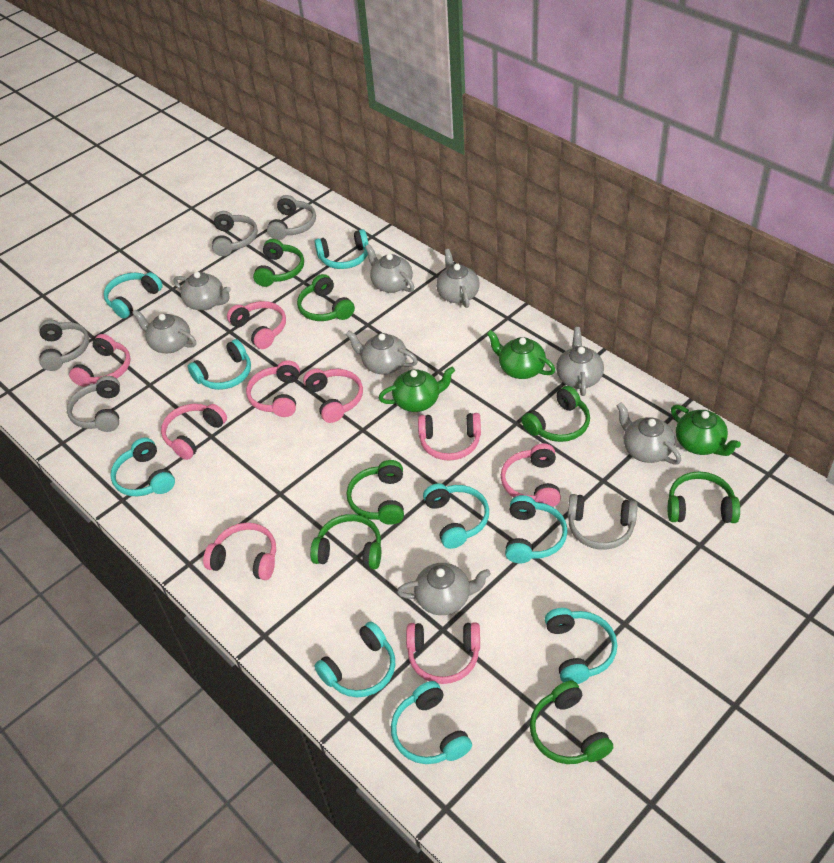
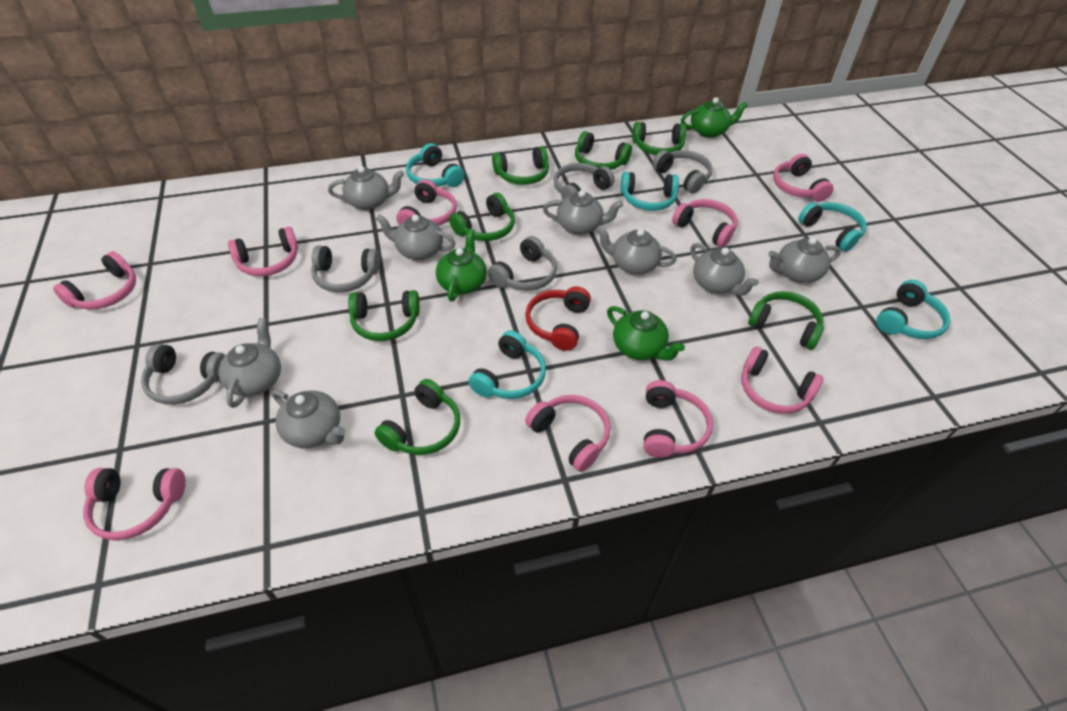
red headphones: 0 -> 1
turquoise headphones: 9 -> 5

